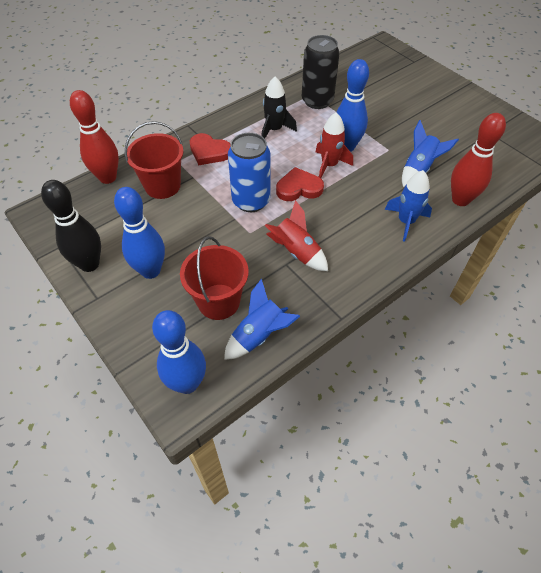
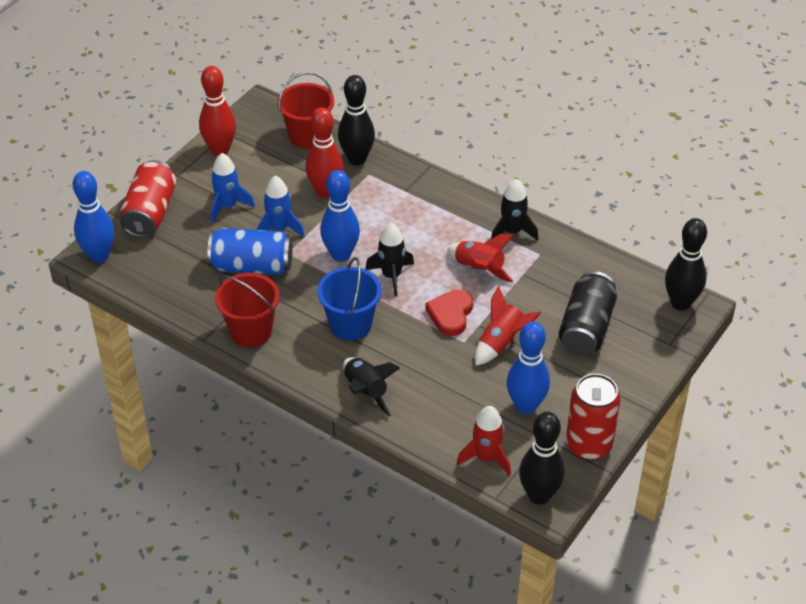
black bowling pin: 1 -> 3
black rocket: 1 -> 3
blue bucket: 0 -> 1
blue rocket: 3 -> 2
red can: 0 -> 2
red heart: 2 -> 1
red rocket: 2 -> 3

